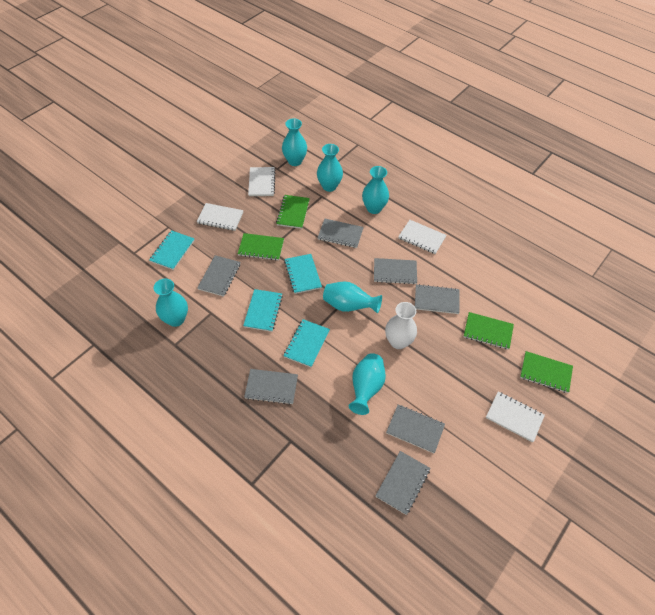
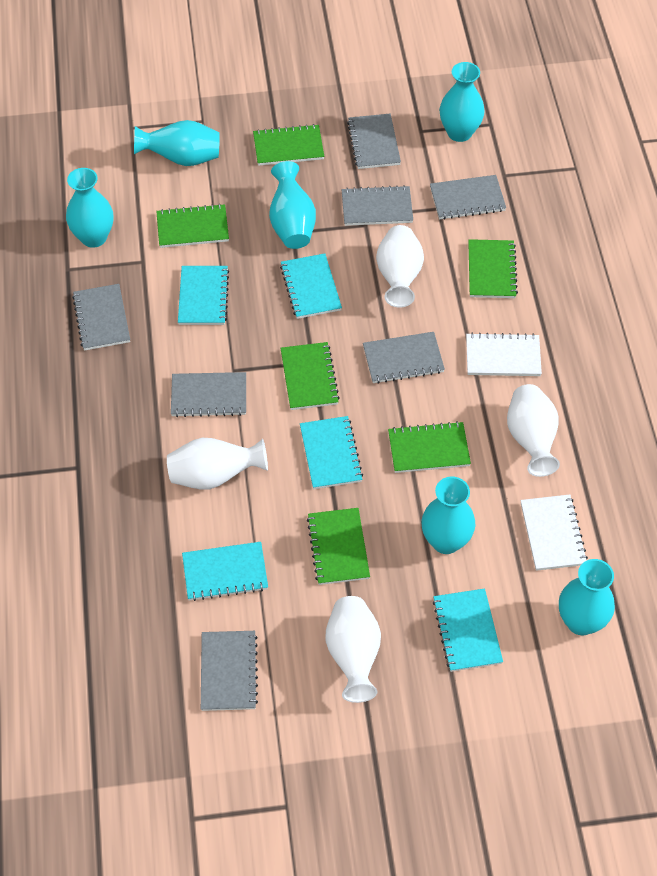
green notebook: 4 -> 6
turquoise notebook: 4 -> 5
white notebook: 4 -> 2
white vase: 1 -> 4

